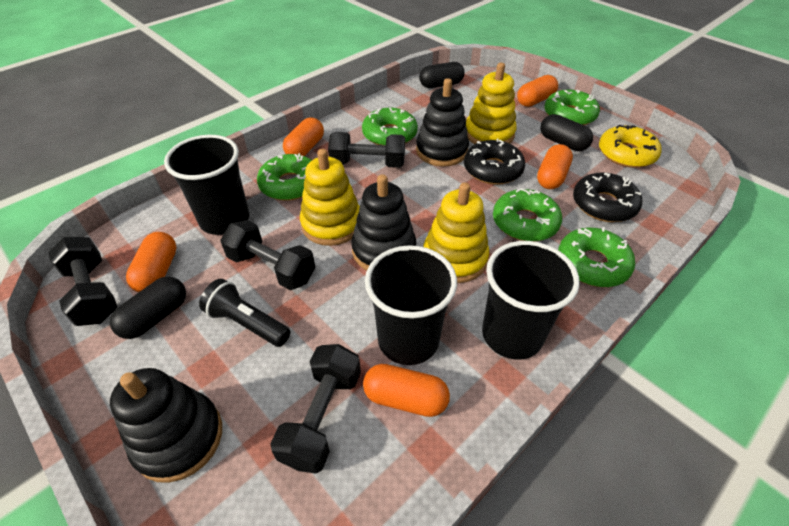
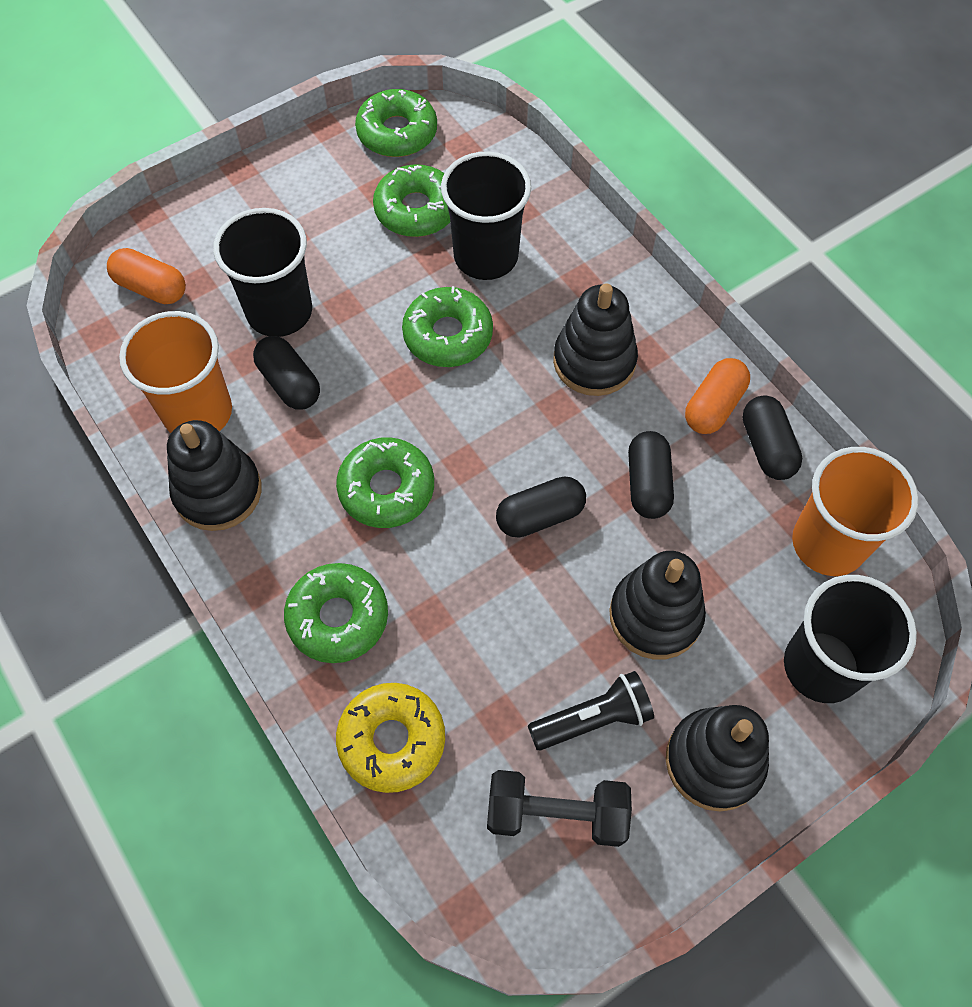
black capsule: 3 -> 4
black donut: 2 -> 0
black dumbbell: 4 -> 1
black stacking toy: 3 -> 4
orange capsule: 5 -> 2
orange cup: 0 -> 2
yellow stacking toy: 3 -> 0

